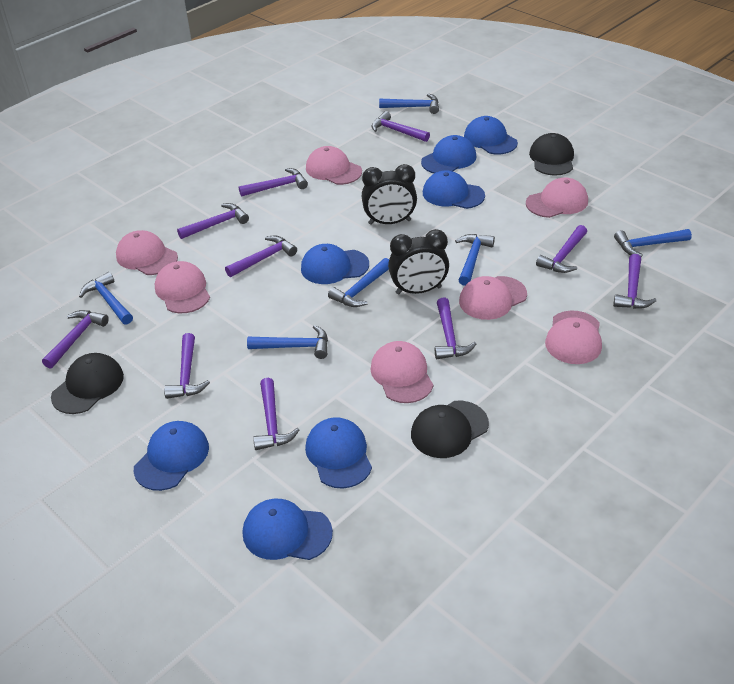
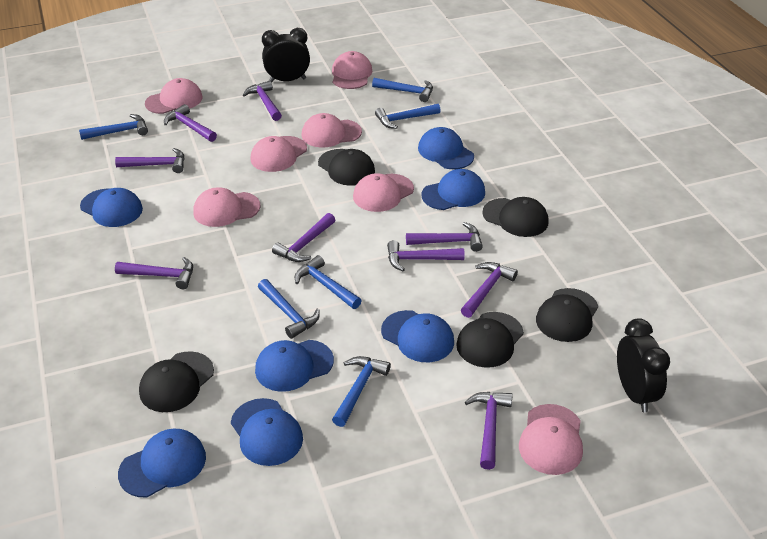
black cap: 3 -> 5
purple hammer: 10 -> 9

